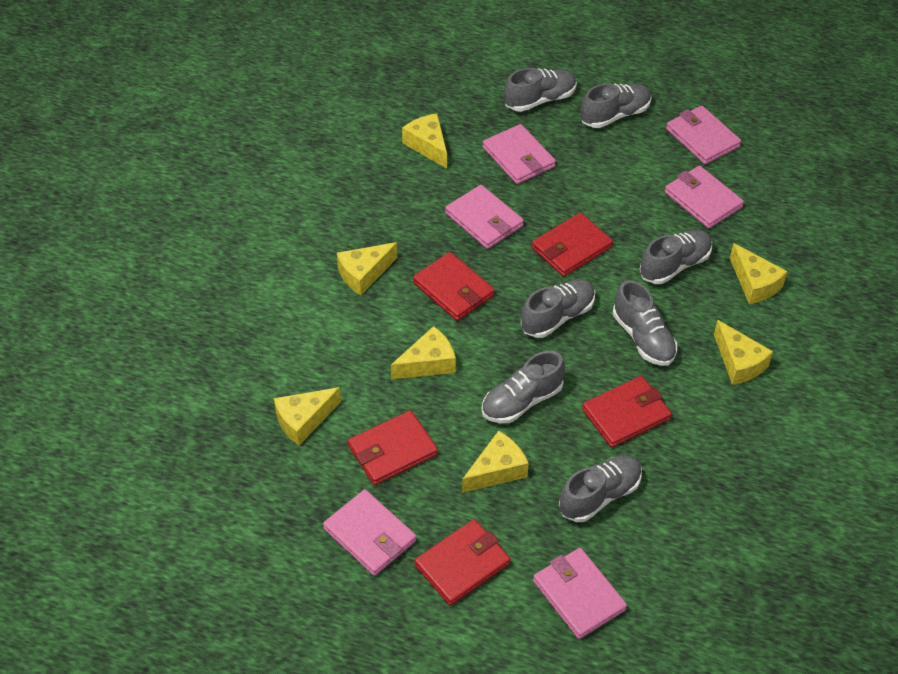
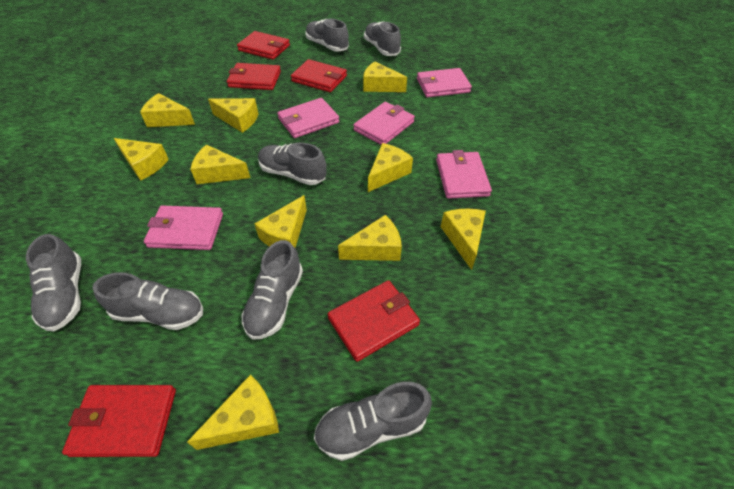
pink wallet: 6 -> 5
yellow cheese: 7 -> 10

